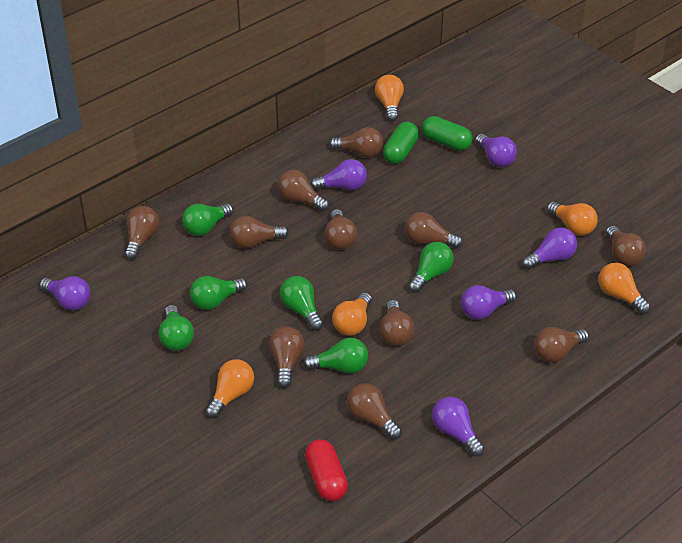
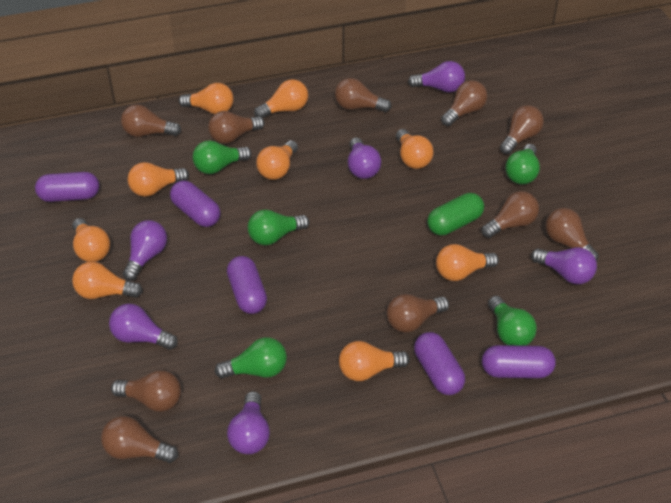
brown light bulb: 11 -> 10
green capsule: 2 -> 1
green light bulb: 6 -> 5
orange light bulb: 5 -> 9
purple capsule: 0 -> 5
red capsule: 1 -> 0

